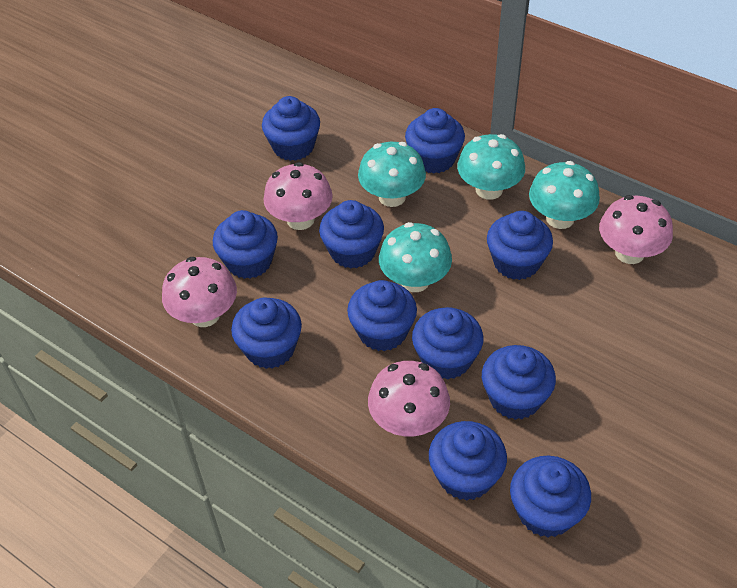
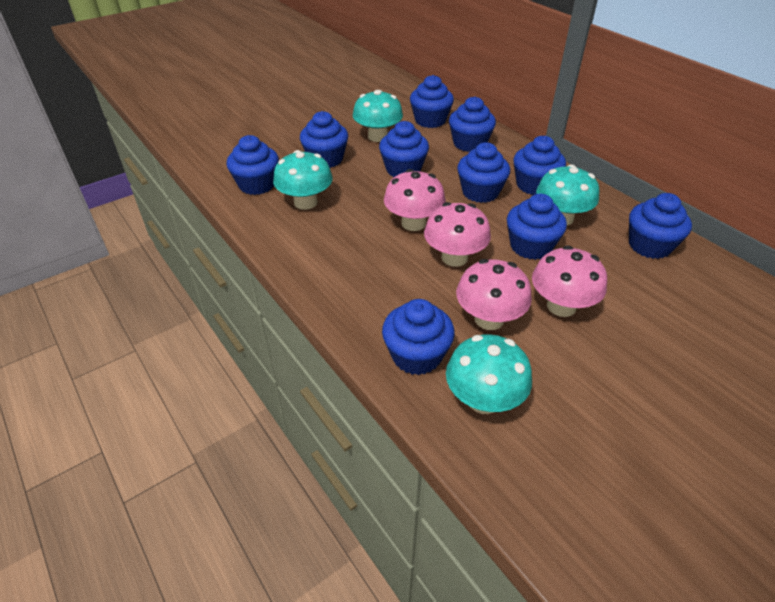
blue cupcake: 11 -> 10

